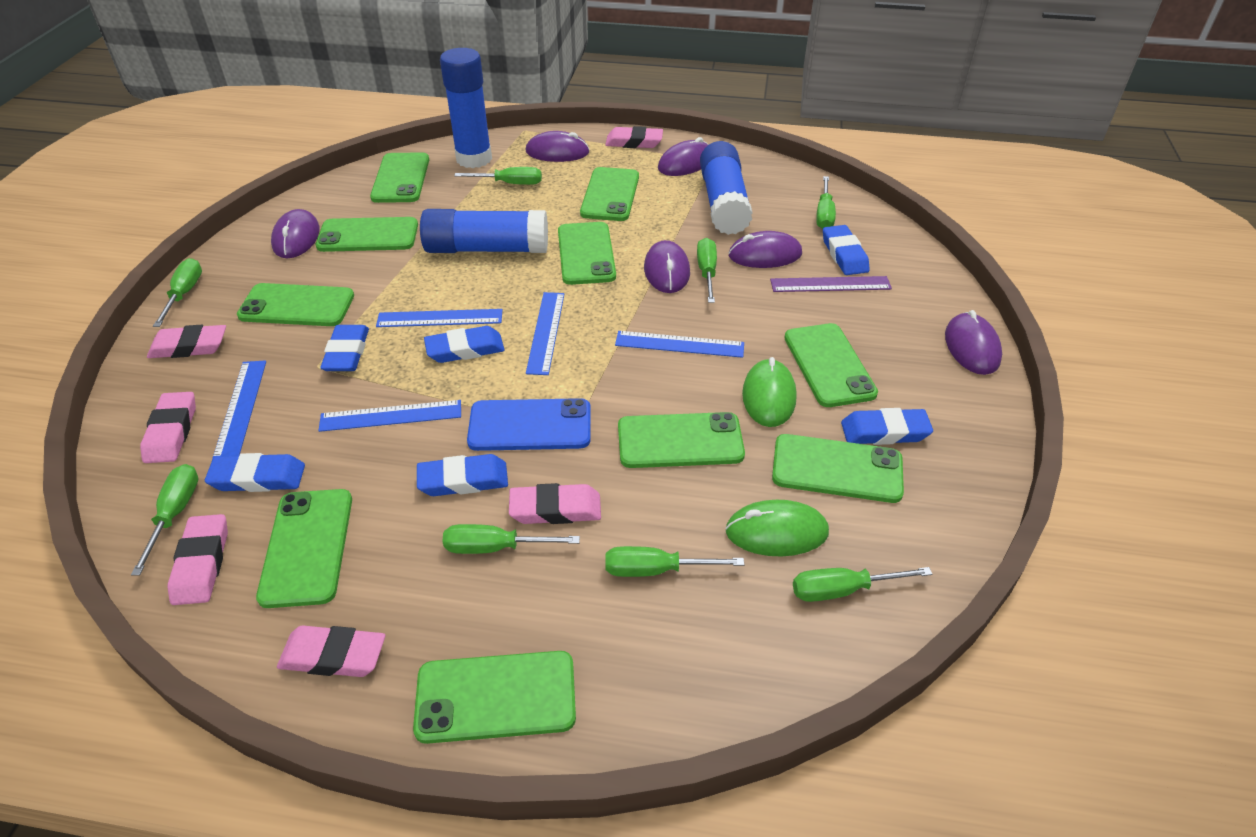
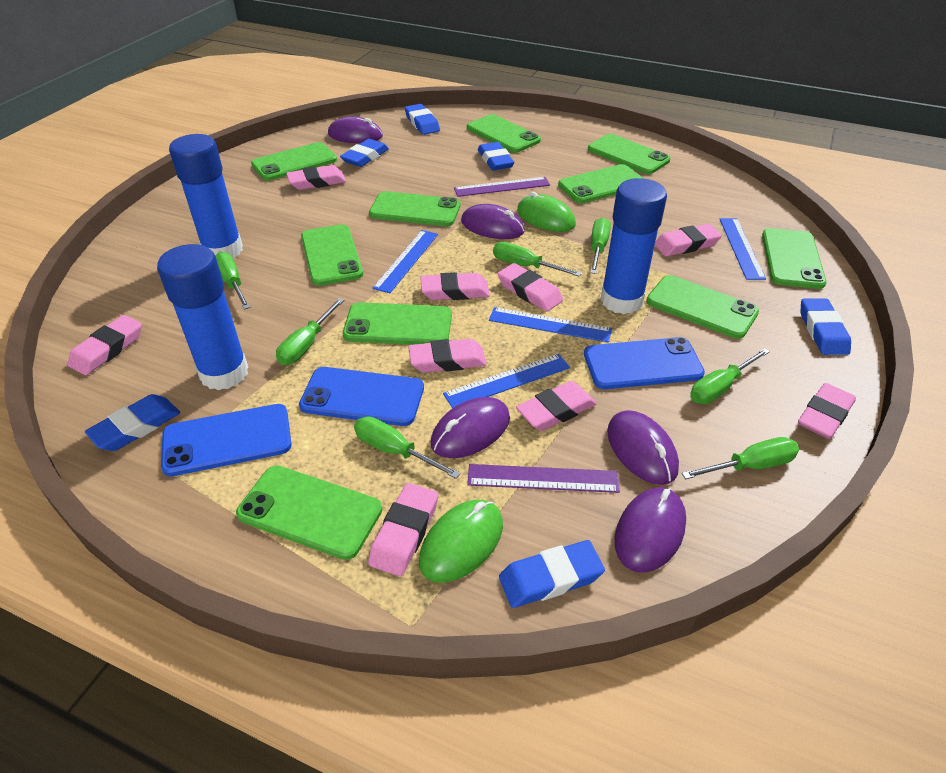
blue phone: 1 -> 3
blue ruler: 5 -> 4
green screwdriver: 8 -> 7
pink eraser: 6 -> 9
purple mouse: 6 -> 5
purple ruler: 1 -> 2

